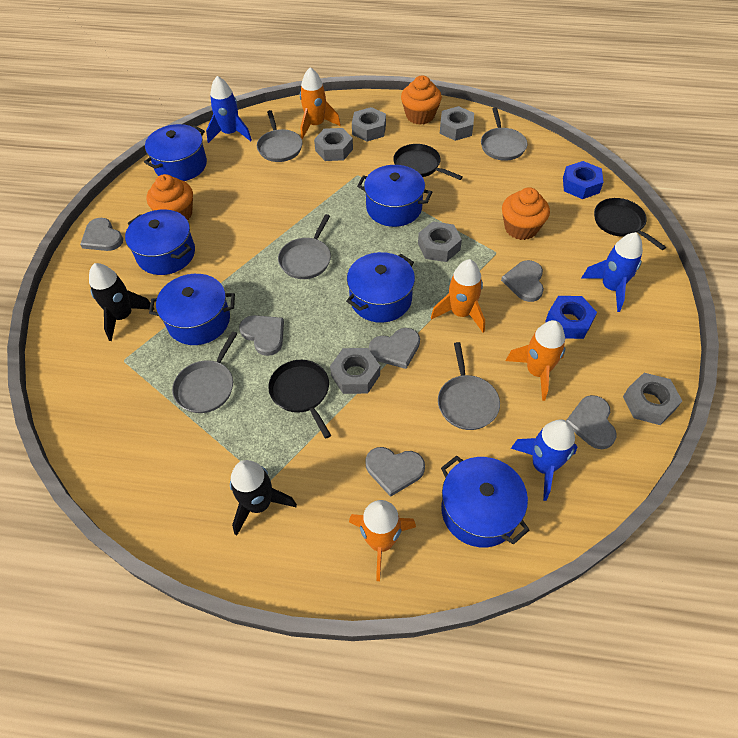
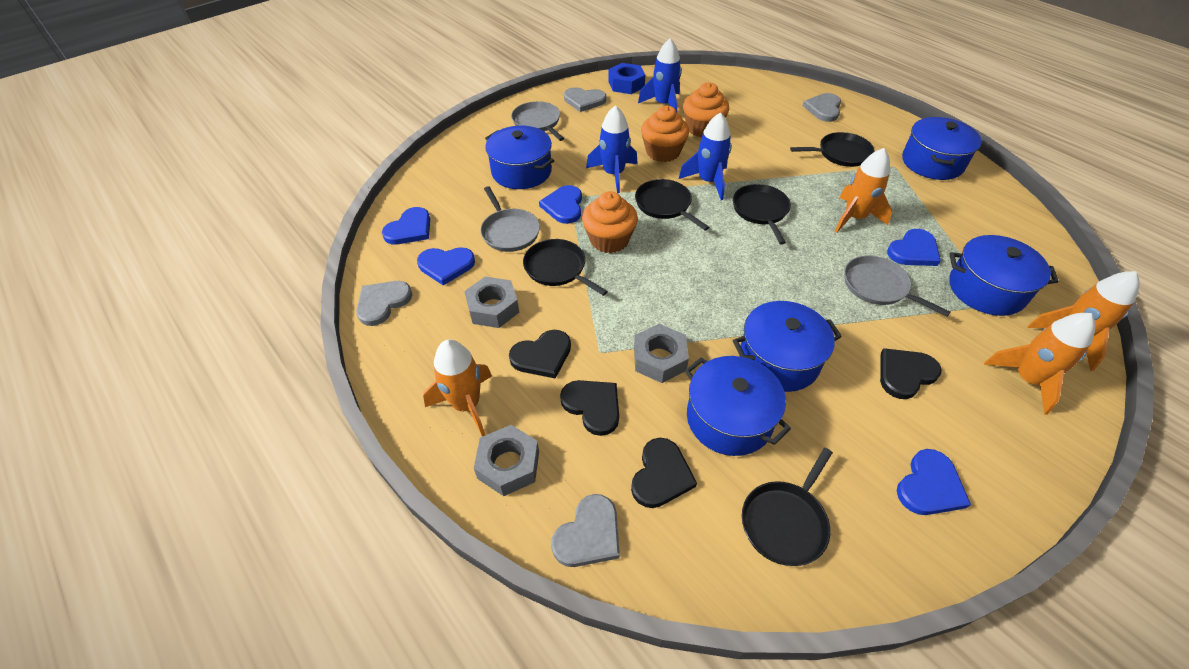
black heart: 0 -> 4
black pan: 3 -> 5
black rocket: 2 -> 0
blue heart: 0 -> 5
blue nut: 2 -> 1
blue pot: 6 -> 5
grey heart: 6 -> 4
grey nut: 6 -> 3
grey pan: 5 -> 3

